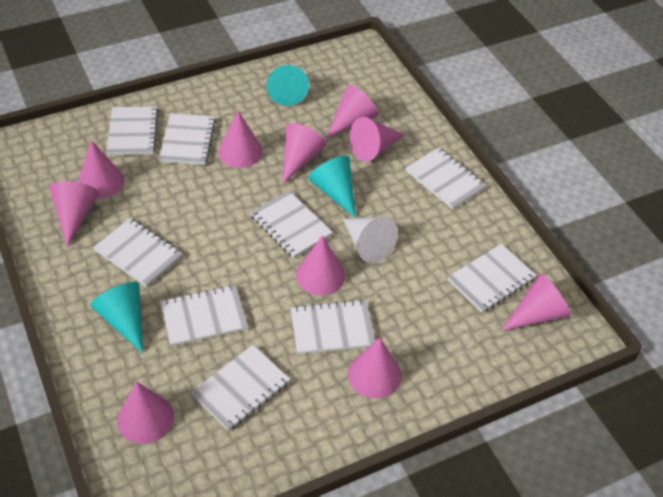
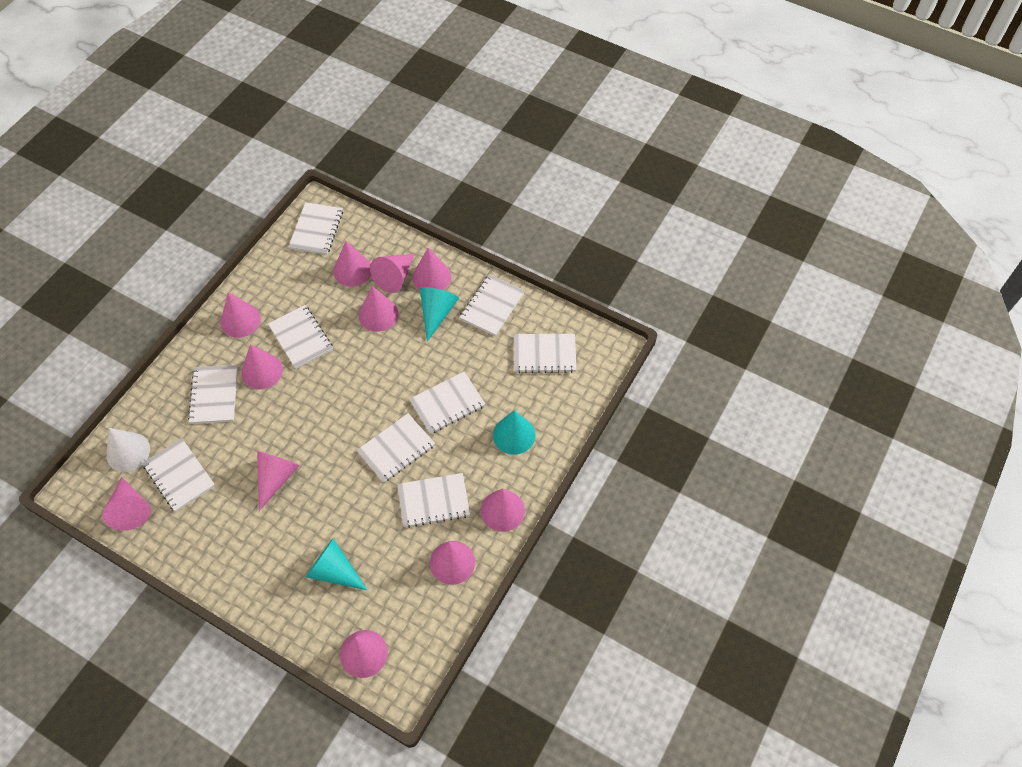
pink cone: 10 -> 11

